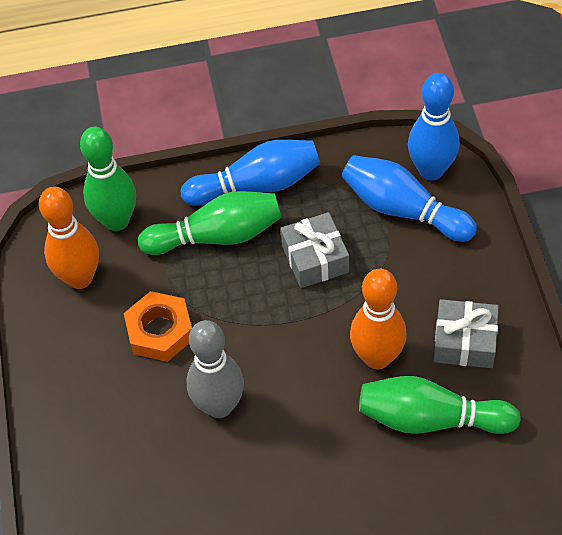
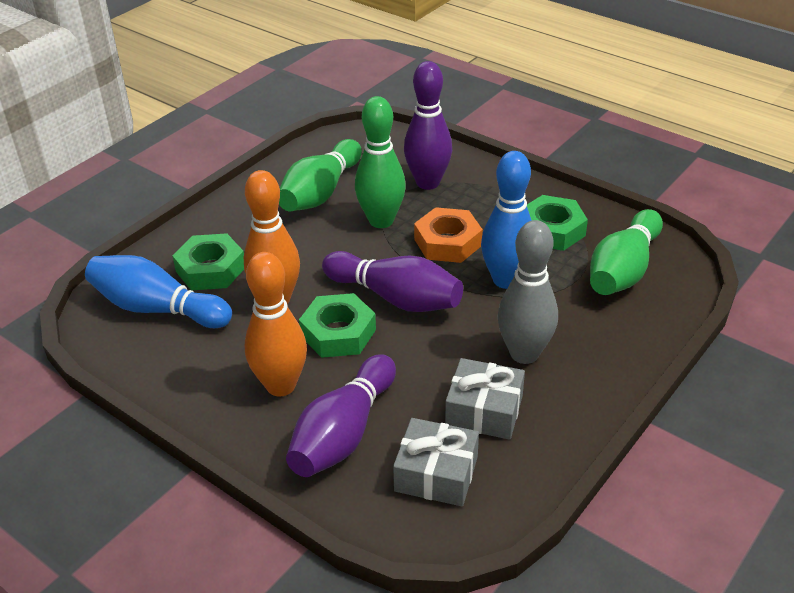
blue bowling pin: 3 -> 2
green nut: 0 -> 3
purple bowling pin: 0 -> 3

